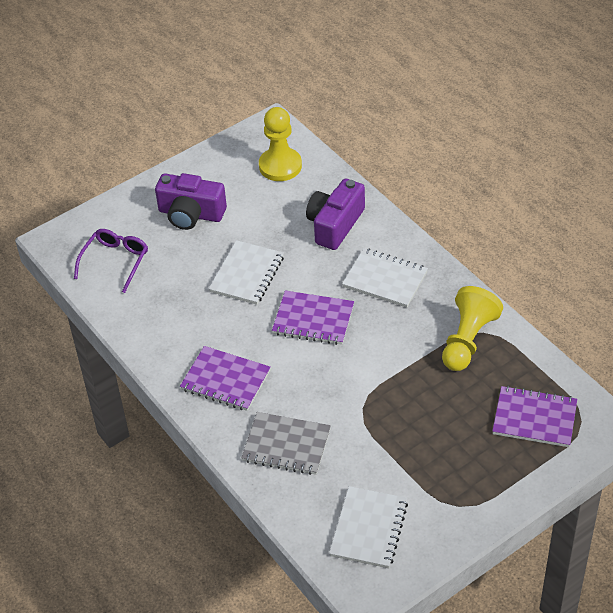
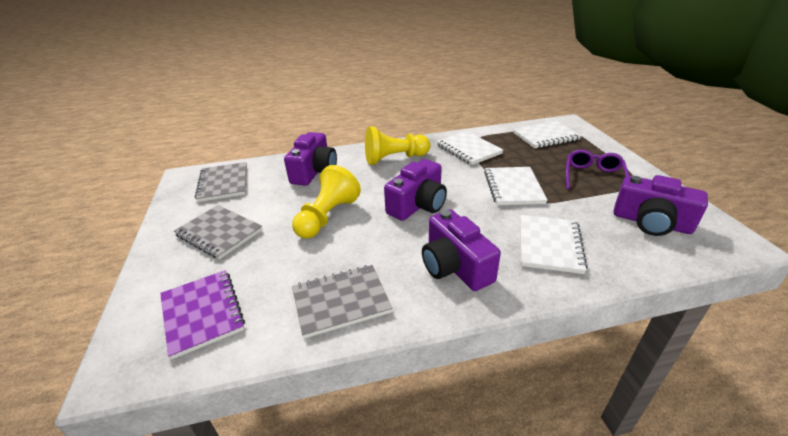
grey notebook: 1 -> 3
purple camera: 2 -> 4
purple notebook: 3 -> 1
white notebook: 3 -> 4

